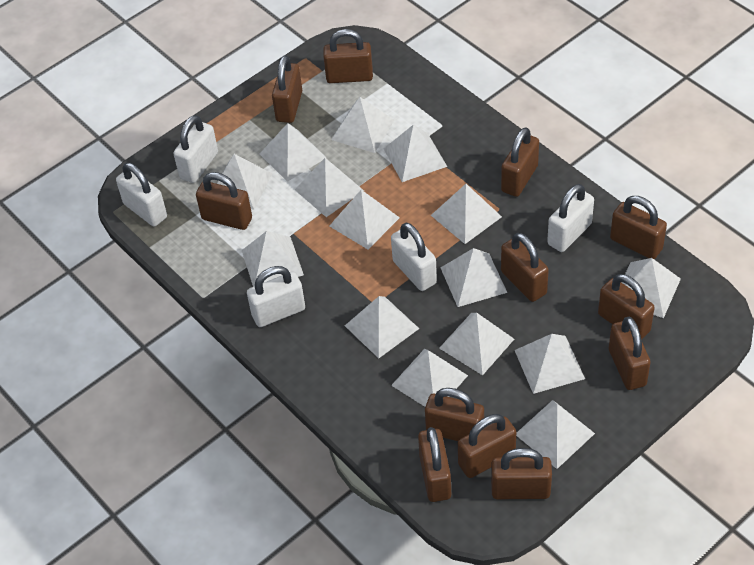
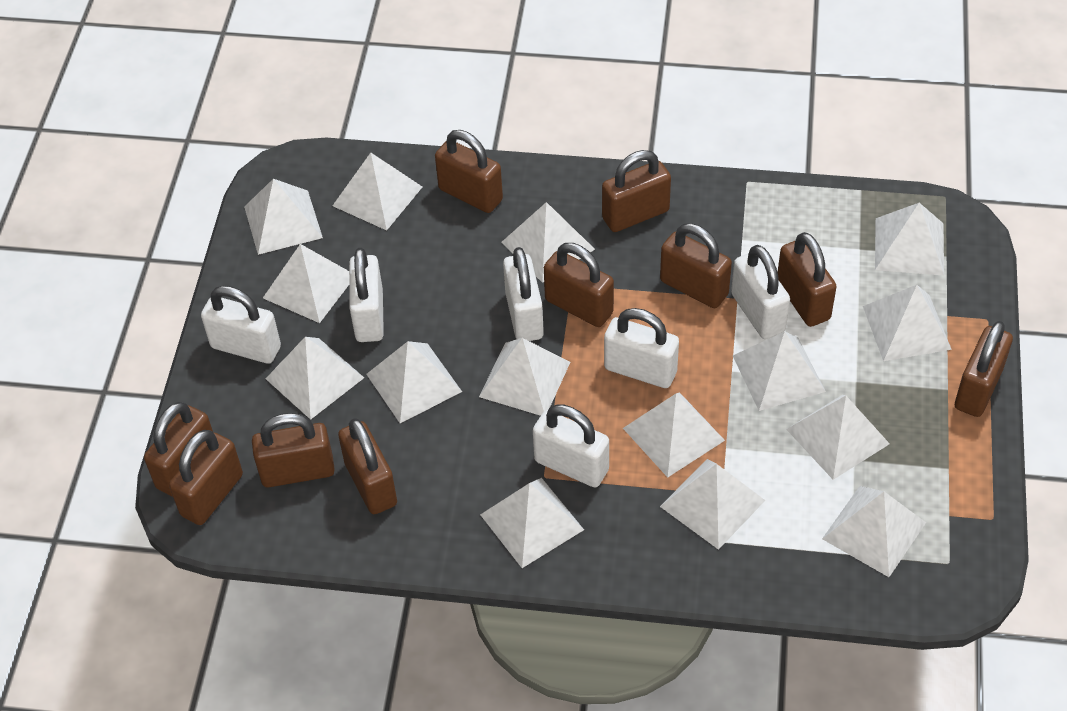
brown padlock: 12 -> 10
white padlock: 5 -> 6

